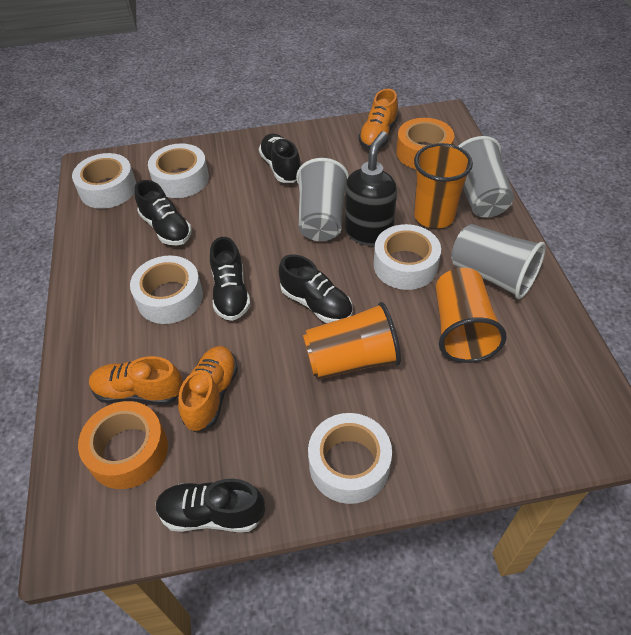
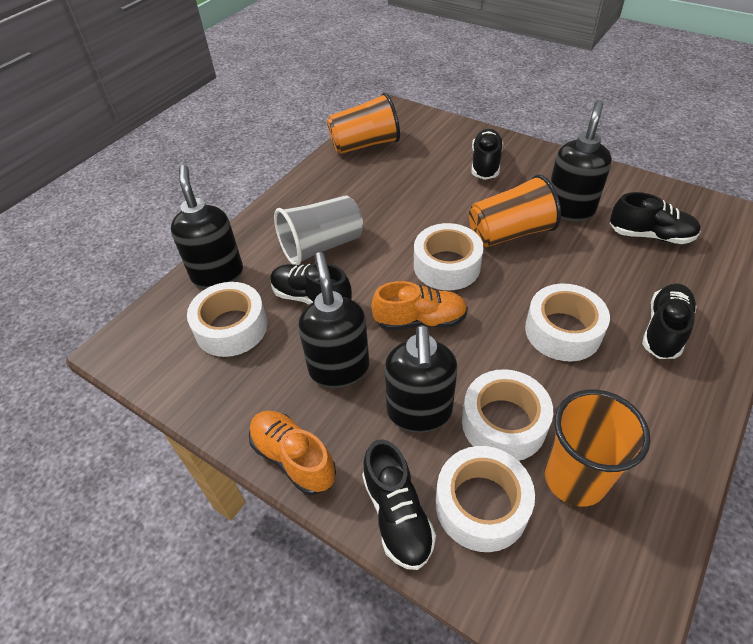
black soap dispenser: 1 -> 4
grey cup: 3 -> 1
orange shoe: 3 -> 2
orange tape: 2 -> 0

